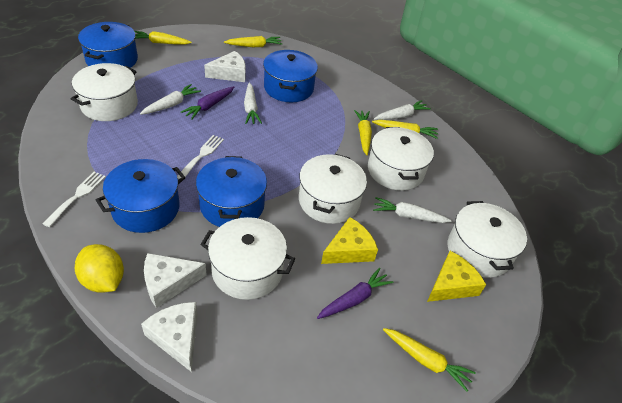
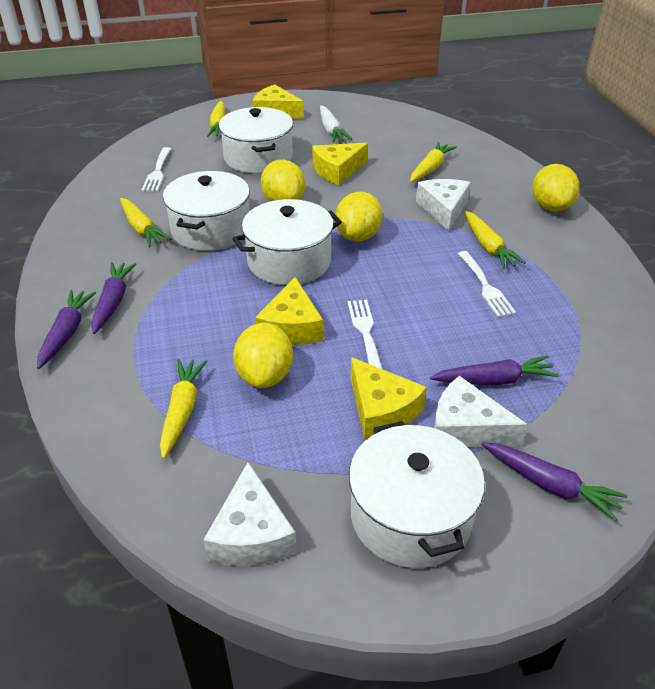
blue pot: 4 -> 0
purple carrot: 2 -> 4
white carrot: 4 -> 1
white fork: 2 -> 3
white pot: 5 -> 4
yellow cheese: 2 -> 4
yellow lemon: 1 -> 4

